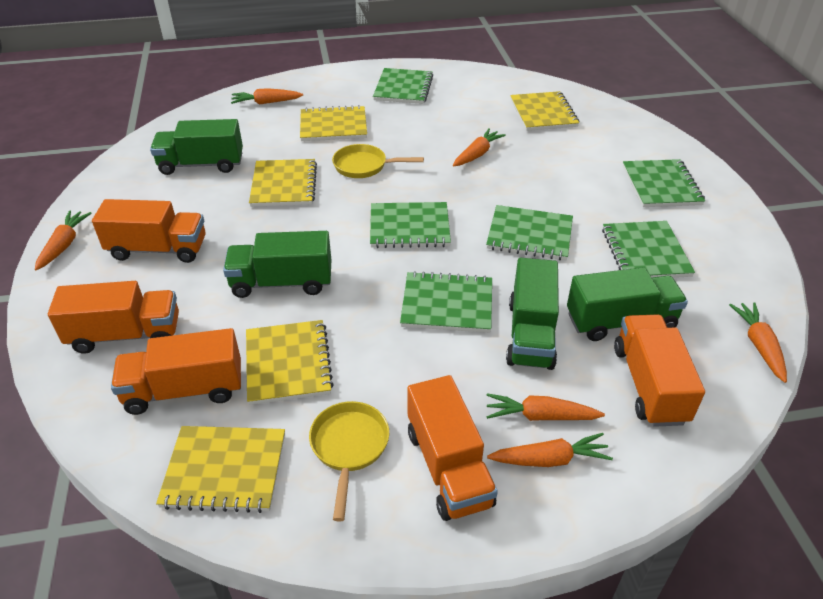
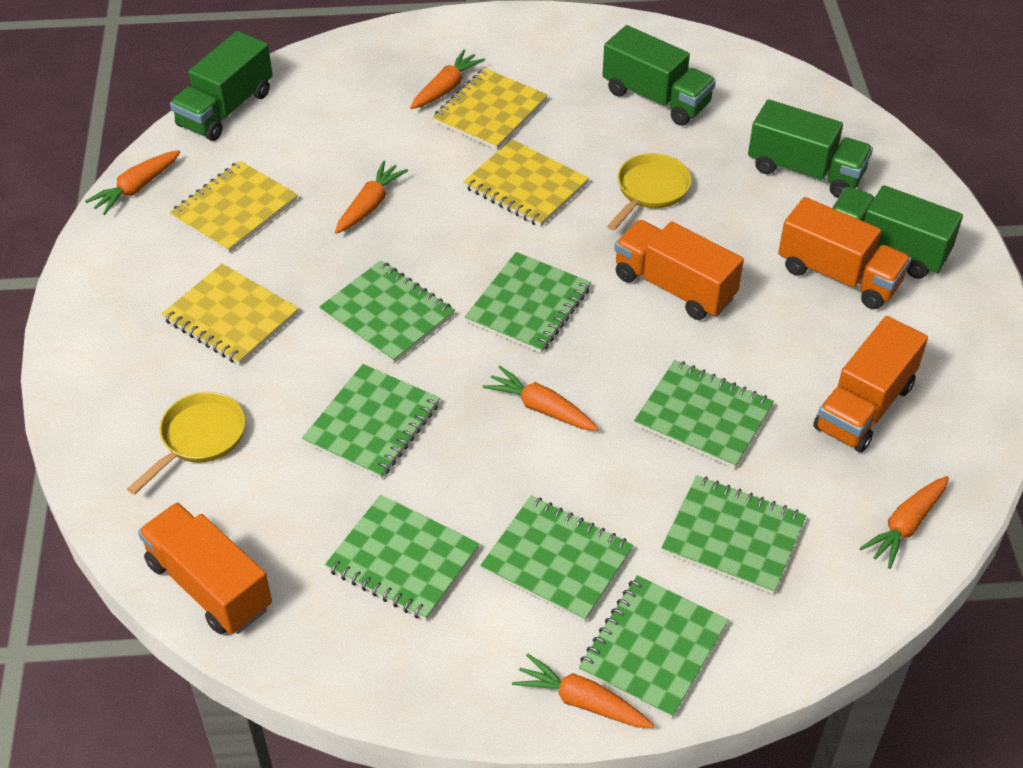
green notebook: 6 -> 8
orange truck: 5 -> 4
yellow notebook: 5 -> 4

